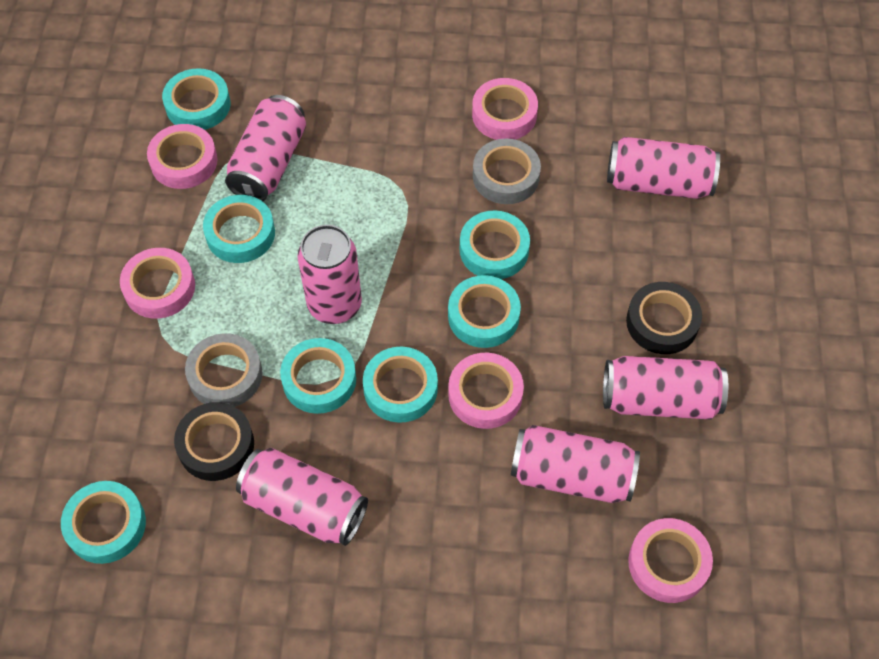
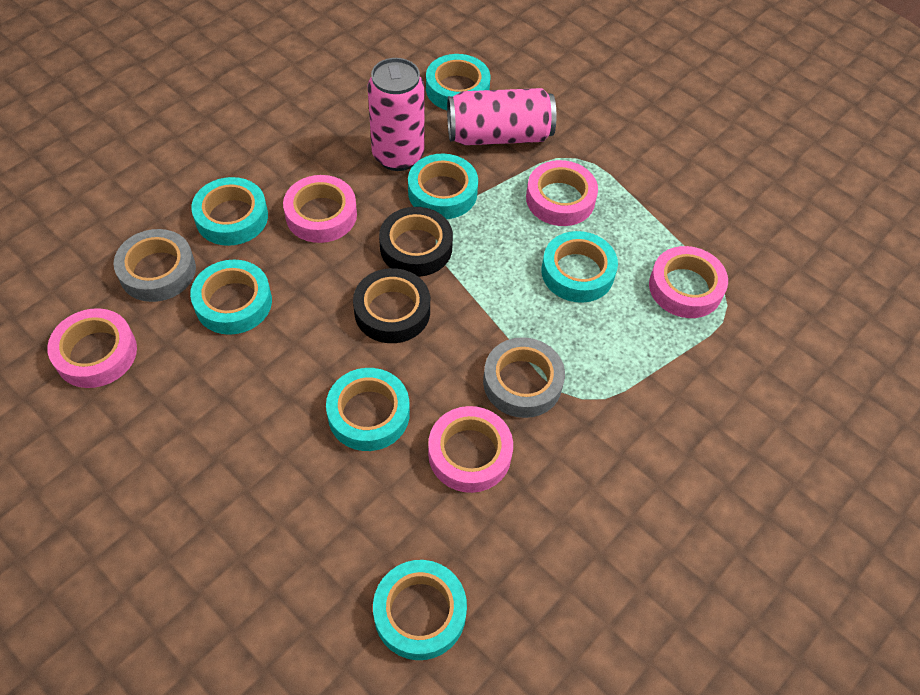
pink can: 6 -> 2

